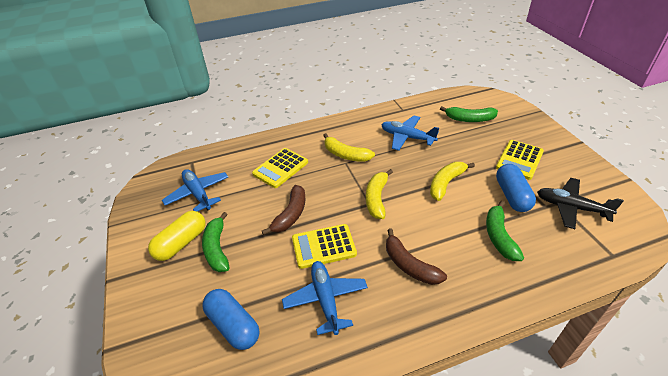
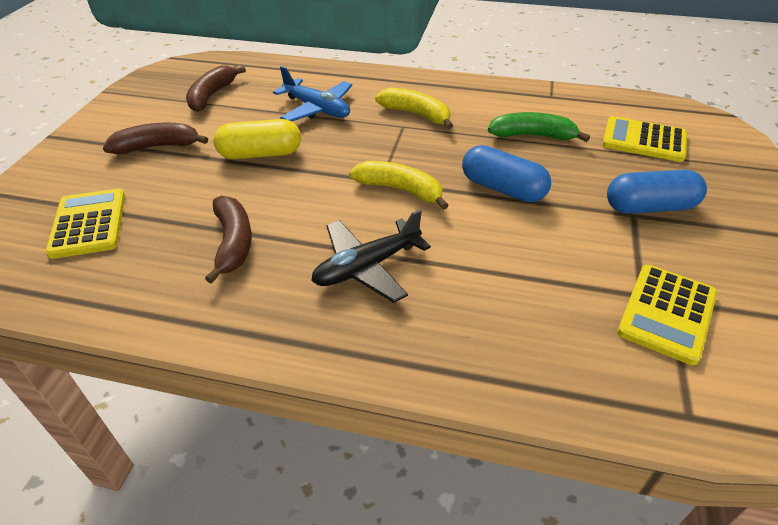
blue plane: 3 -> 1
brown banana: 2 -> 3
green banana: 3 -> 1
yellow banana: 3 -> 2

